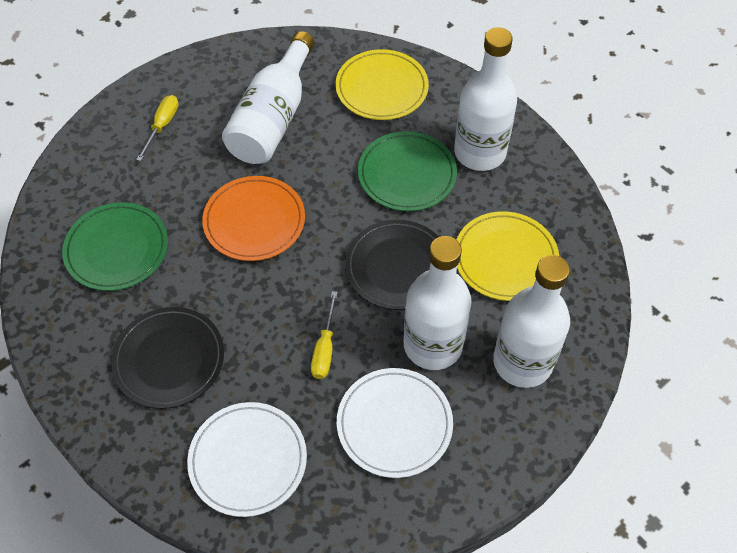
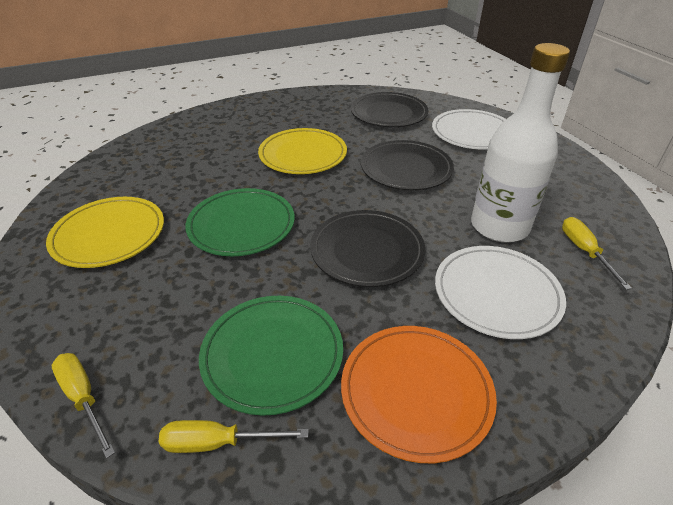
black plate: 2 -> 3
white bottle: 4 -> 1
yellow screwdriver: 2 -> 3

